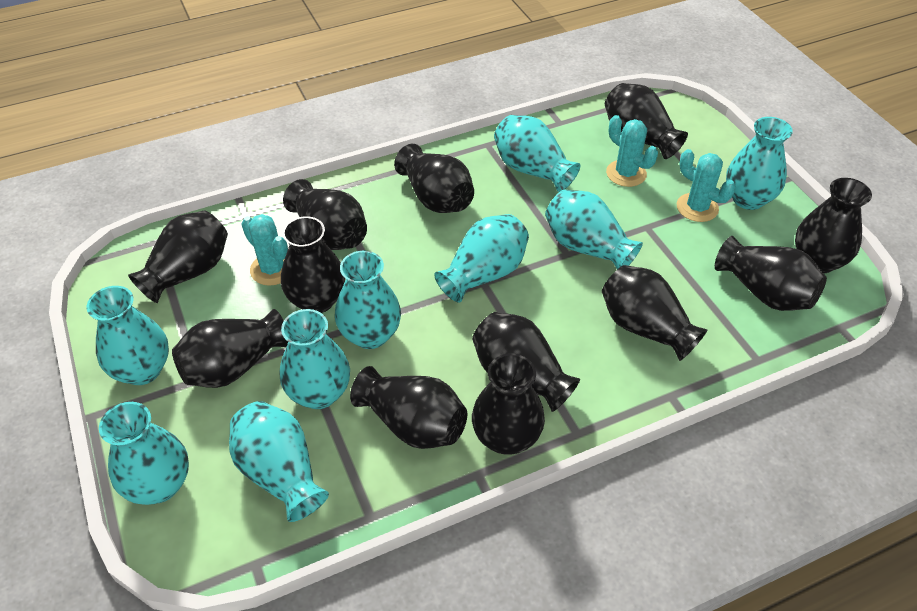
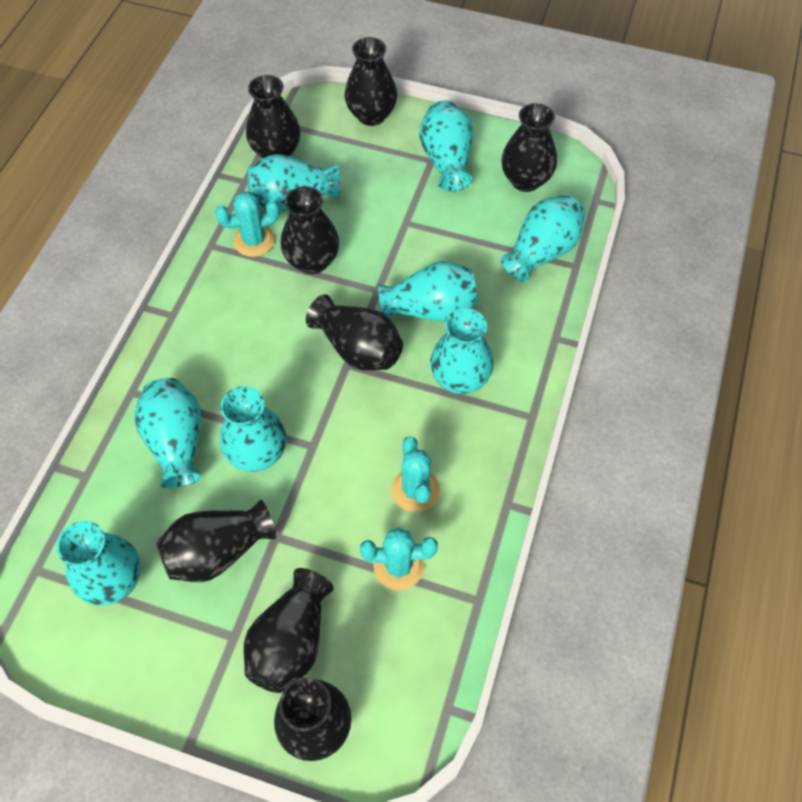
black vase: 12 -> 8
turquoise vase: 9 -> 8

